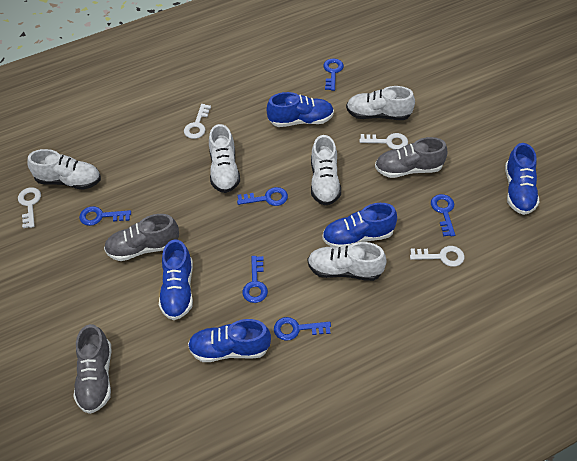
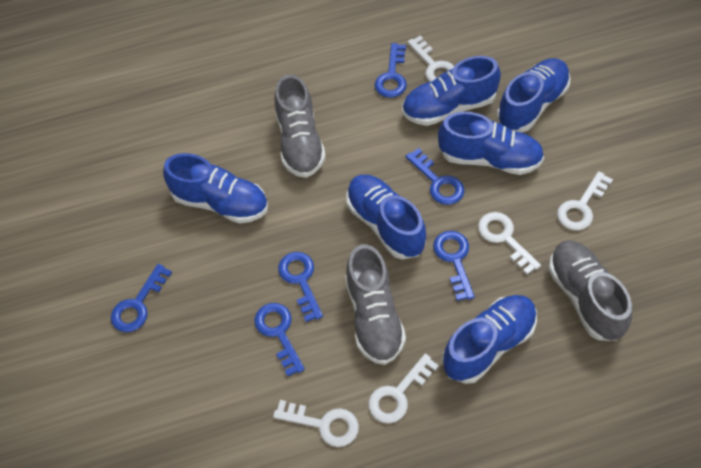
blue shoe: 5 -> 6
white key: 4 -> 5
white shoe: 5 -> 0

